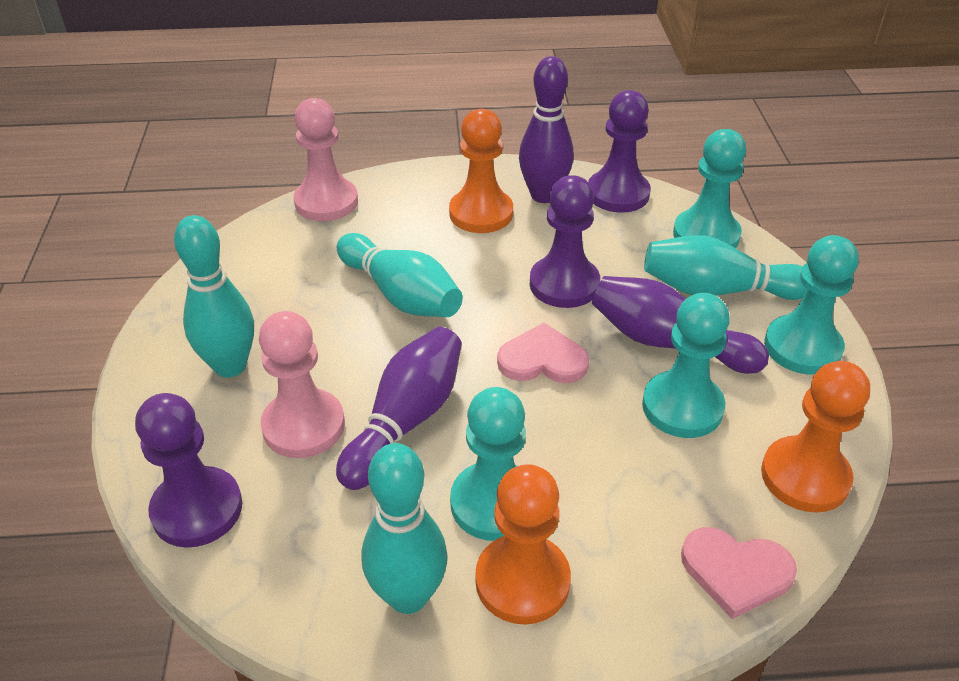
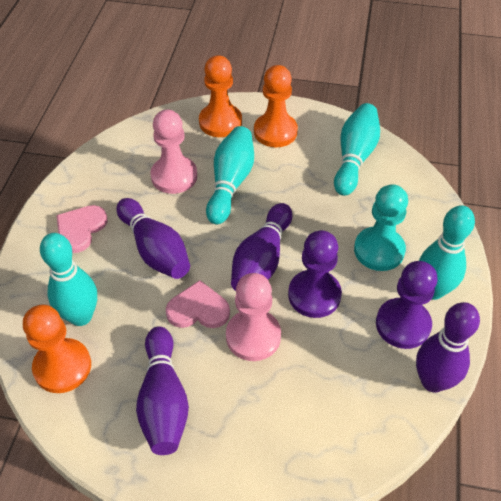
purple bowling pin: 3 -> 4
purple pawn: 3 -> 2
turquoise pawn: 4 -> 1

